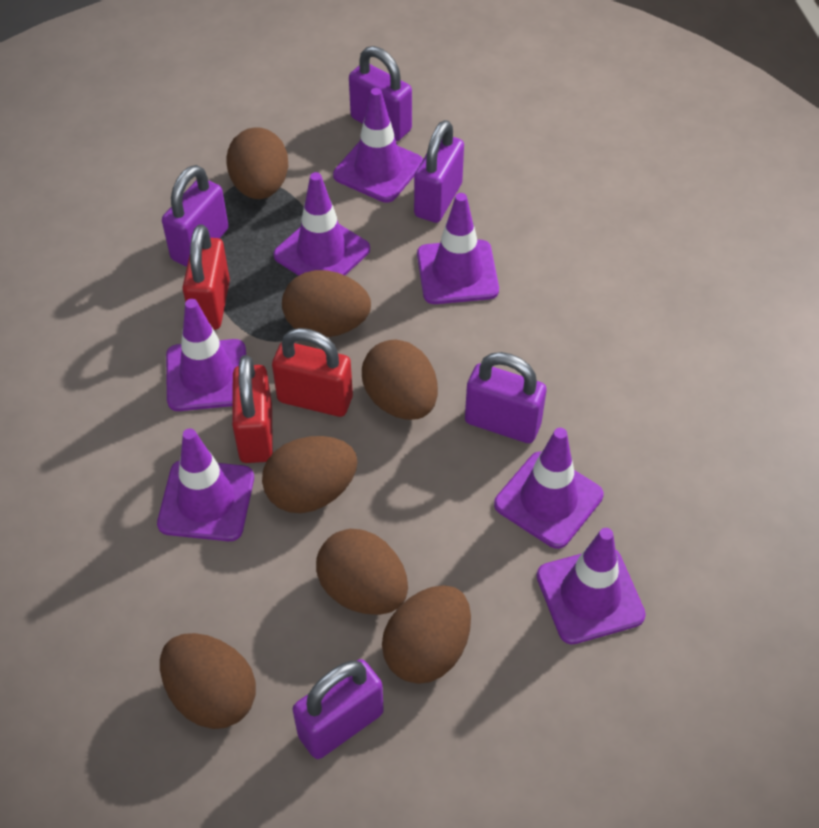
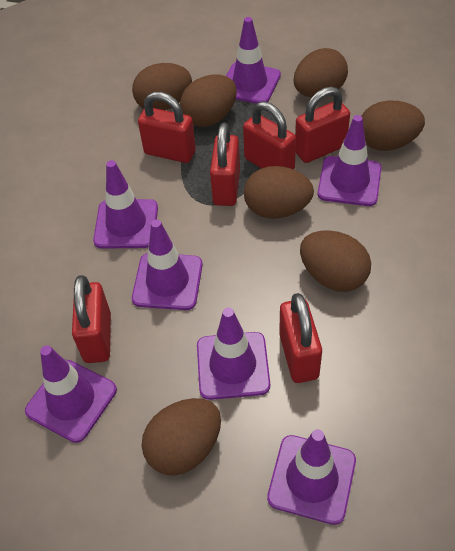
purple padlock: 5 -> 0
red padlock: 3 -> 6

